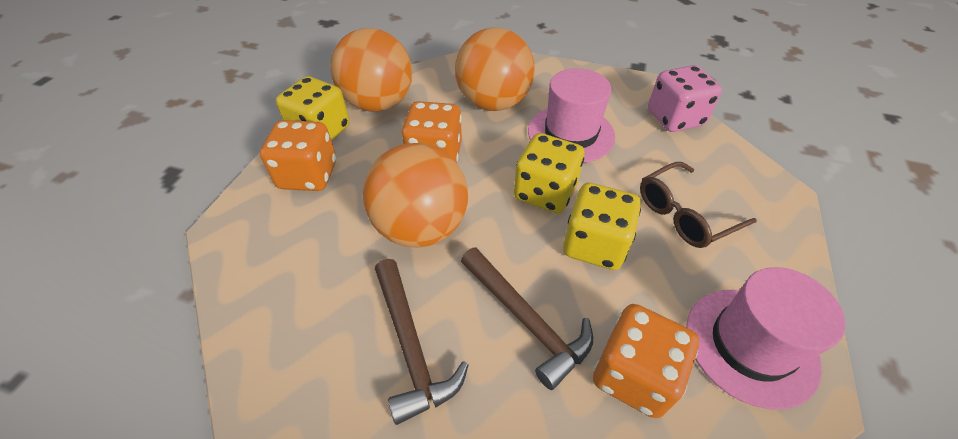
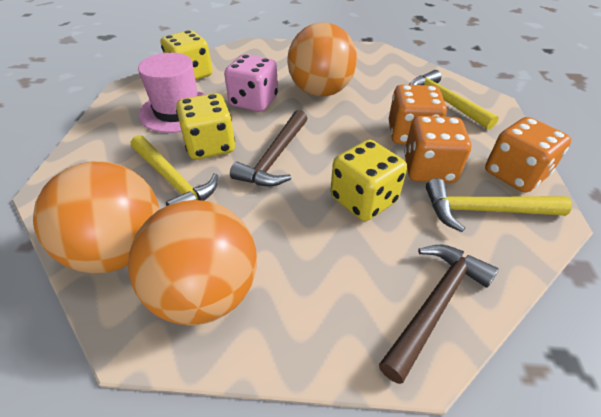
brown glasses: 1 -> 0
pink hat: 2 -> 1
yellow hammer: 0 -> 3

